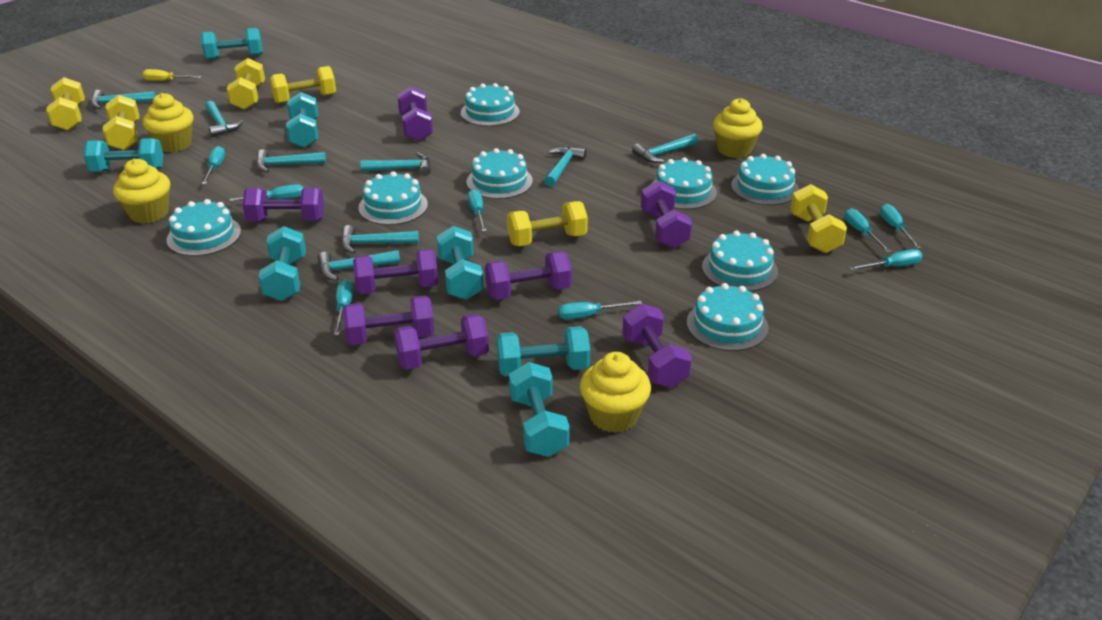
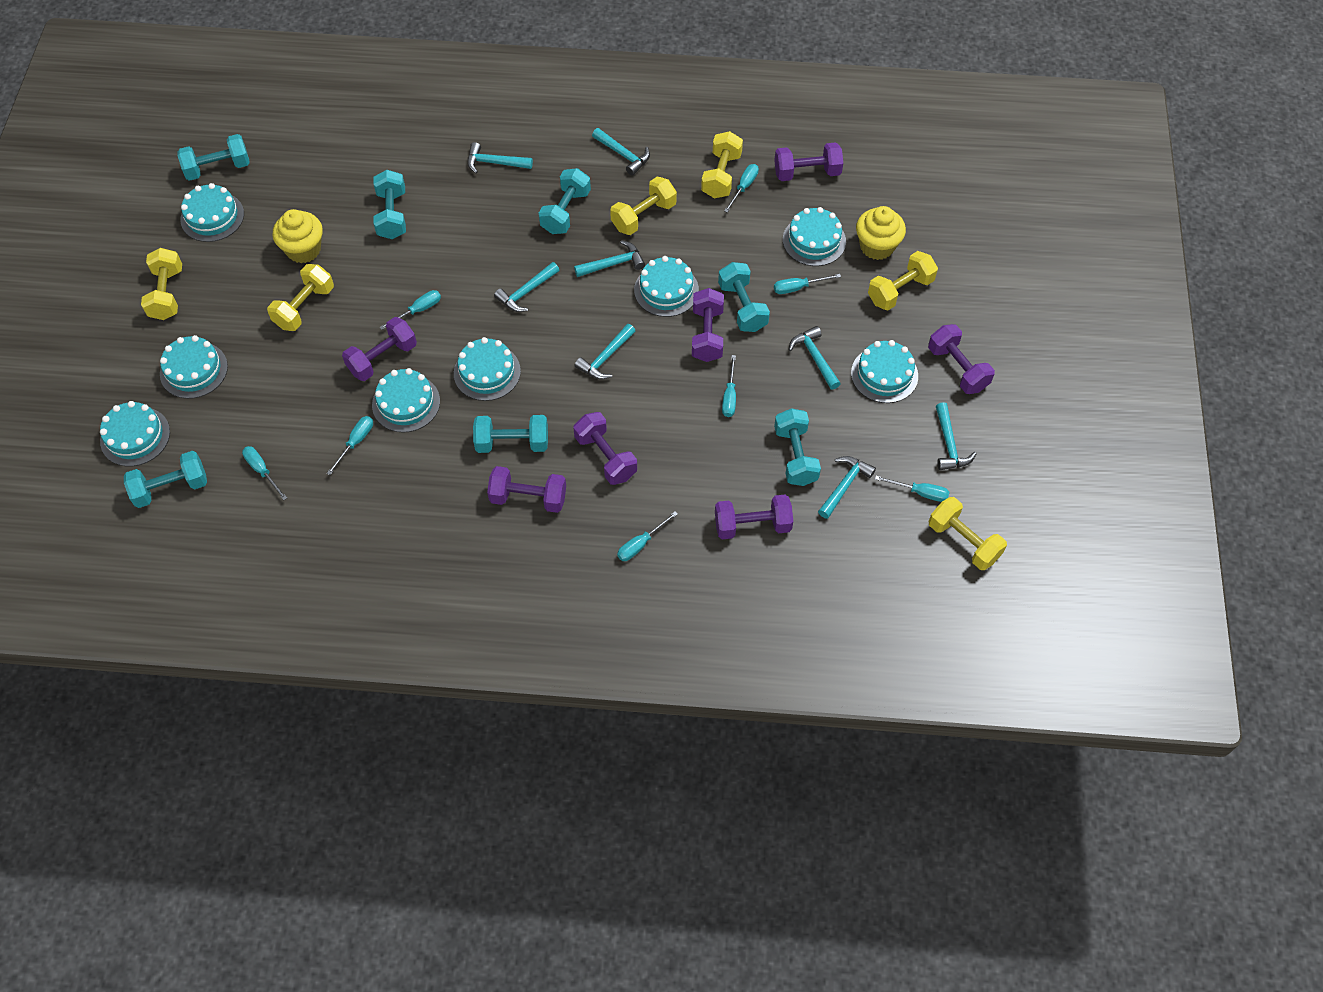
purple dumbbell: 8 -> 7
yellow cupcake: 4 -> 2
yellow screwdriver: 1 -> 0

